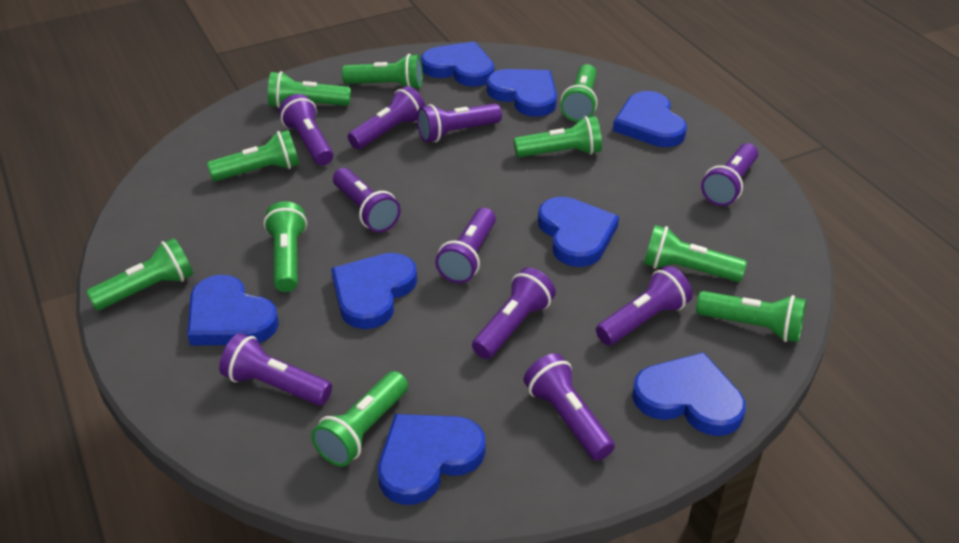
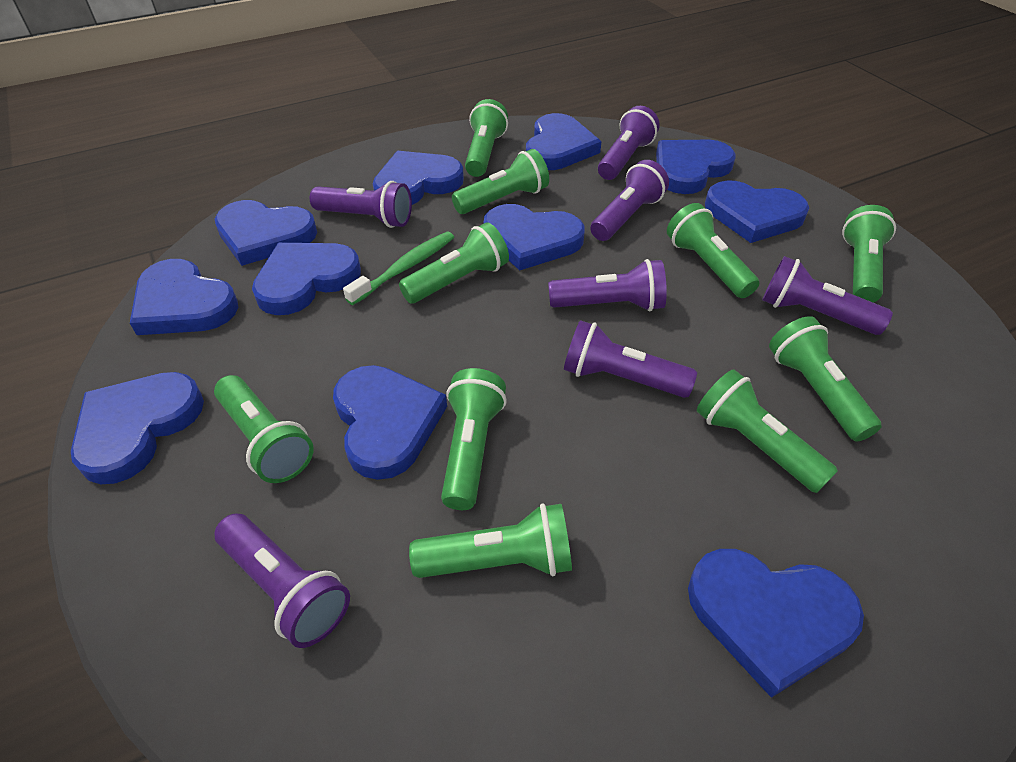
blue heart: 8 -> 11
green toothbrush: 0 -> 1
purple flashlight: 10 -> 7

